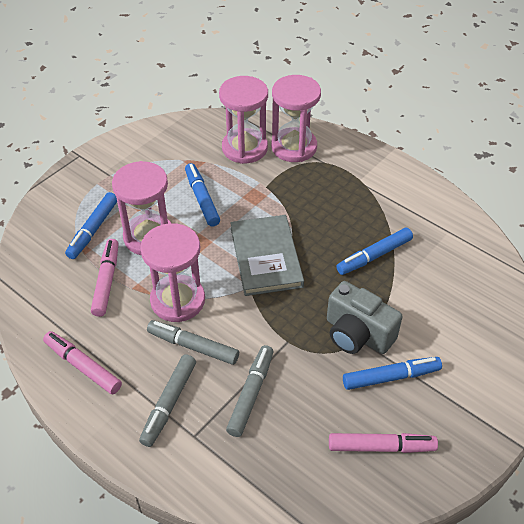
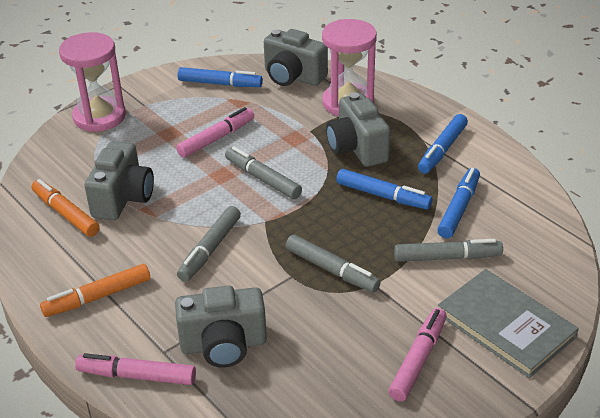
grey camera: 1 -> 4
grey marker: 3 -> 4
orange marker: 0 -> 2
pink hourglass: 4 -> 2

